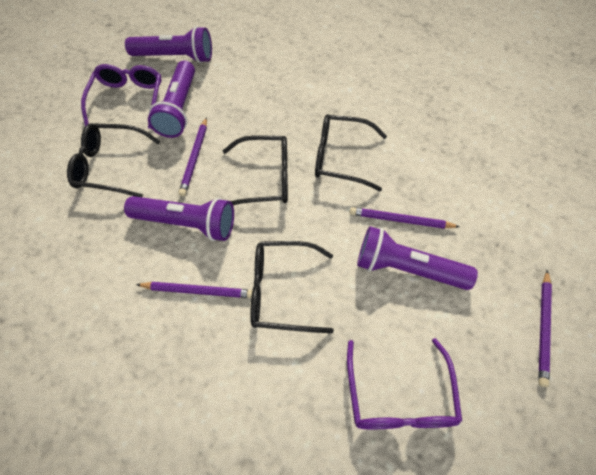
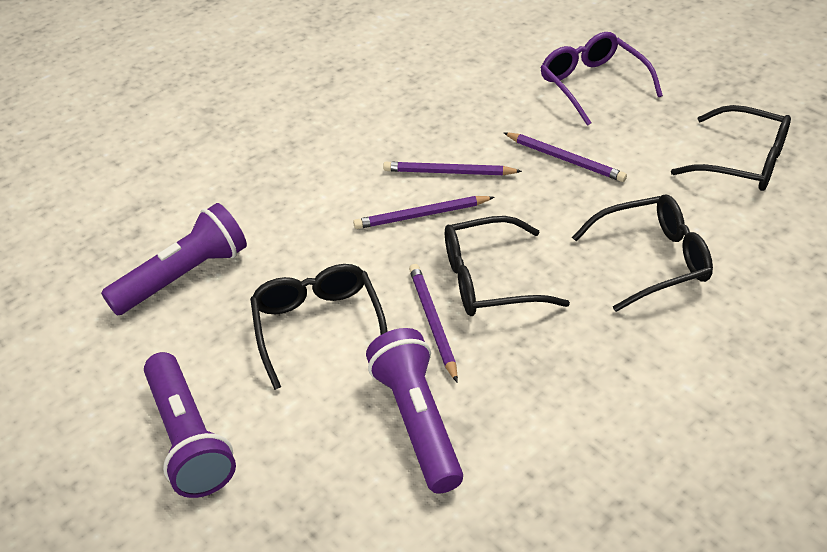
purple flashlight: 4 -> 3
purple glasses: 2 -> 1

